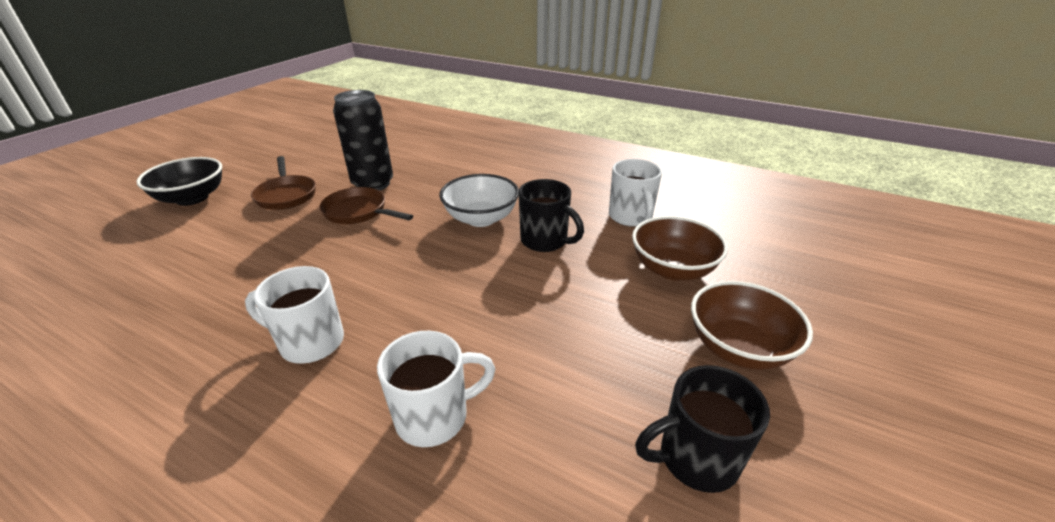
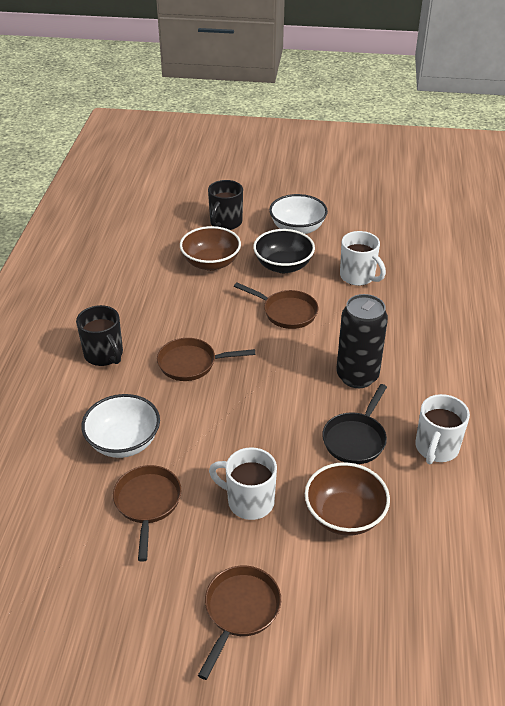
black pan: 0 -> 1
brown pan: 2 -> 4
white bowl: 1 -> 2

